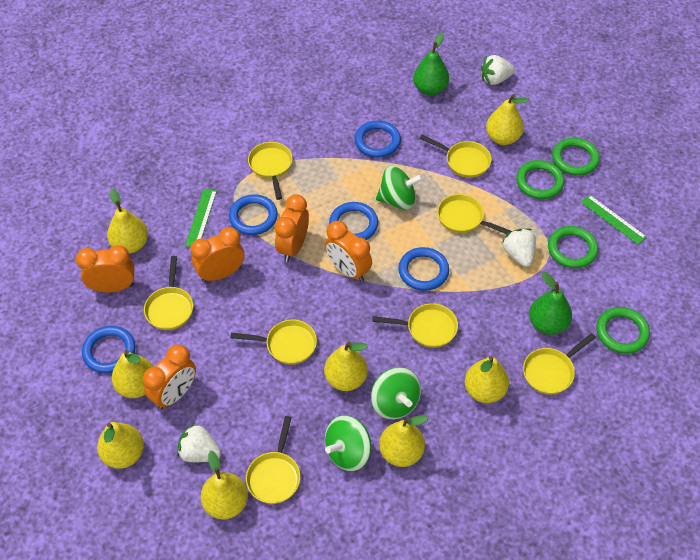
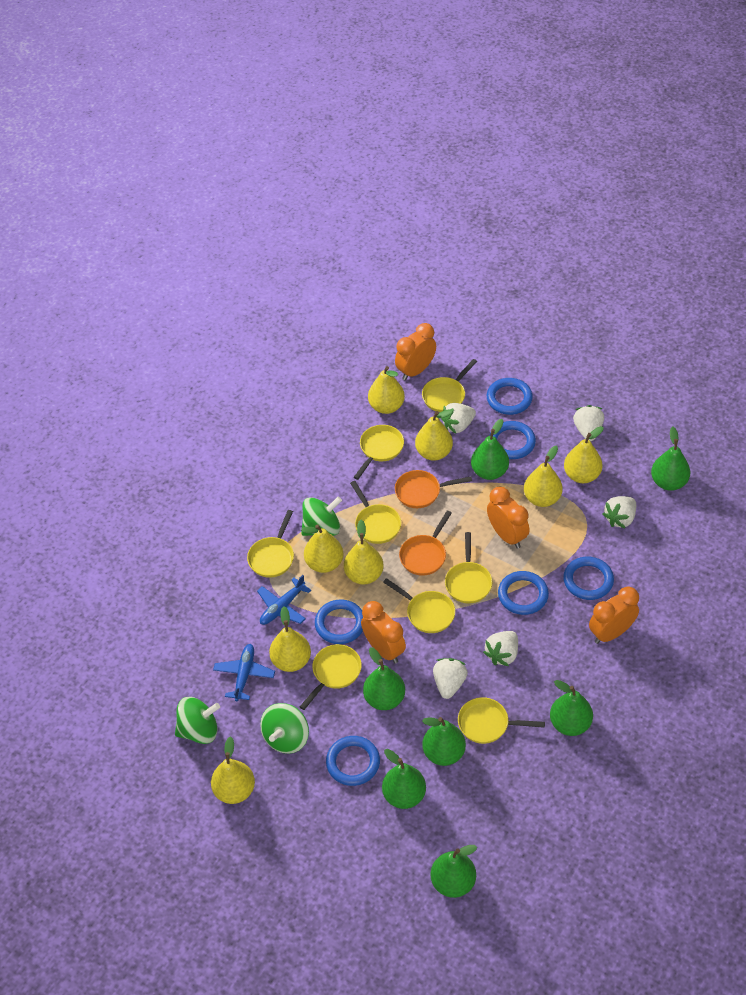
blue plane: 0 -> 2
blue ring: 5 -> 6
green pear: 2 -> 7
green ring: 4 -> 0
green ruler: 2 -> 0
orange clock: 5 -> 4
orange pan: 0 -> 2
white strawberry: 3 -> 5

